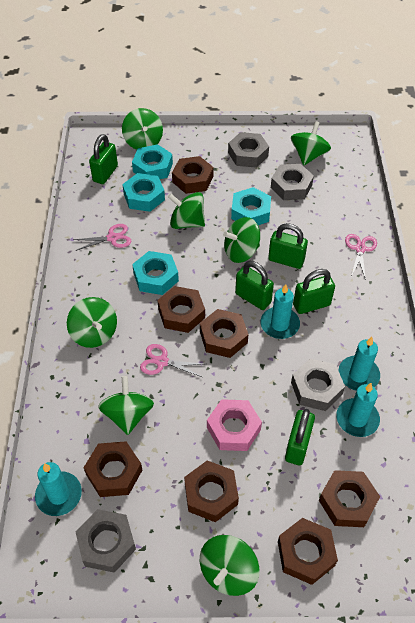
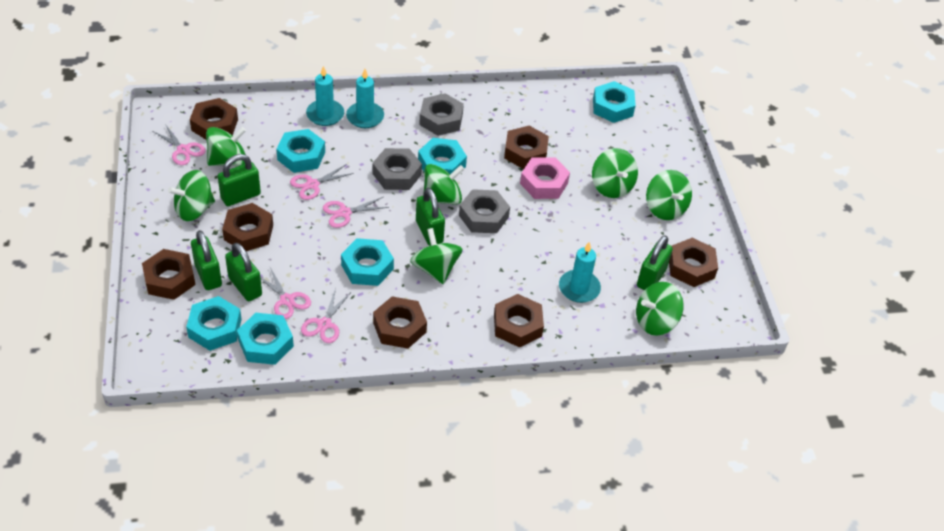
grey nut: 4 -> 3
pink scissors: 3 -> 5
turquoise candle: 4 -> 3
turquoise nut: 4 -> 6

